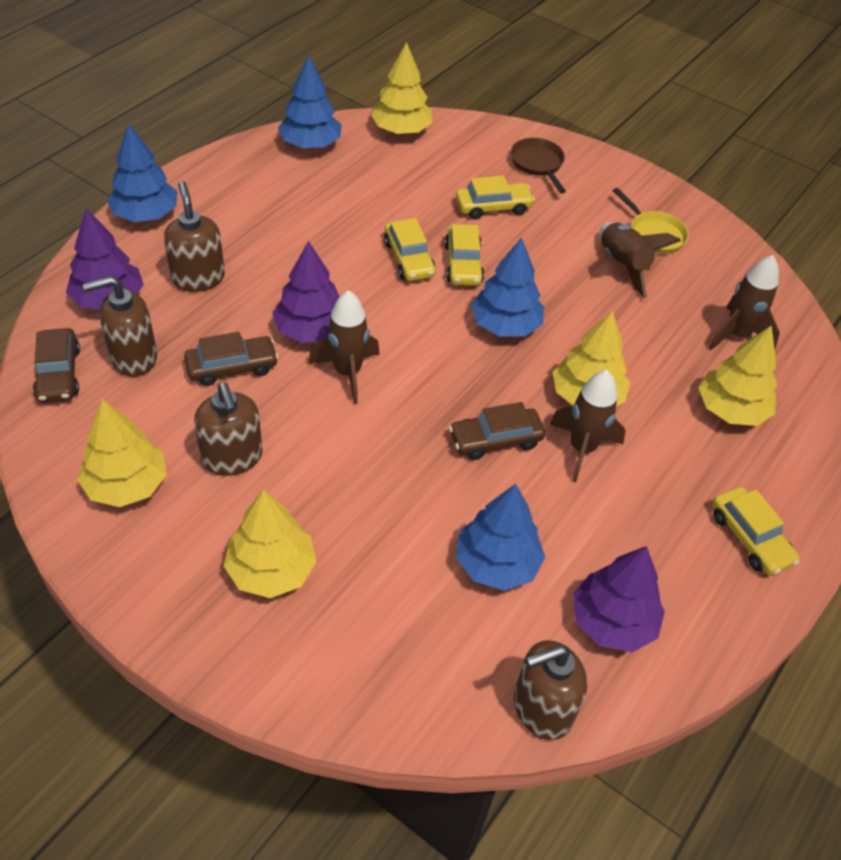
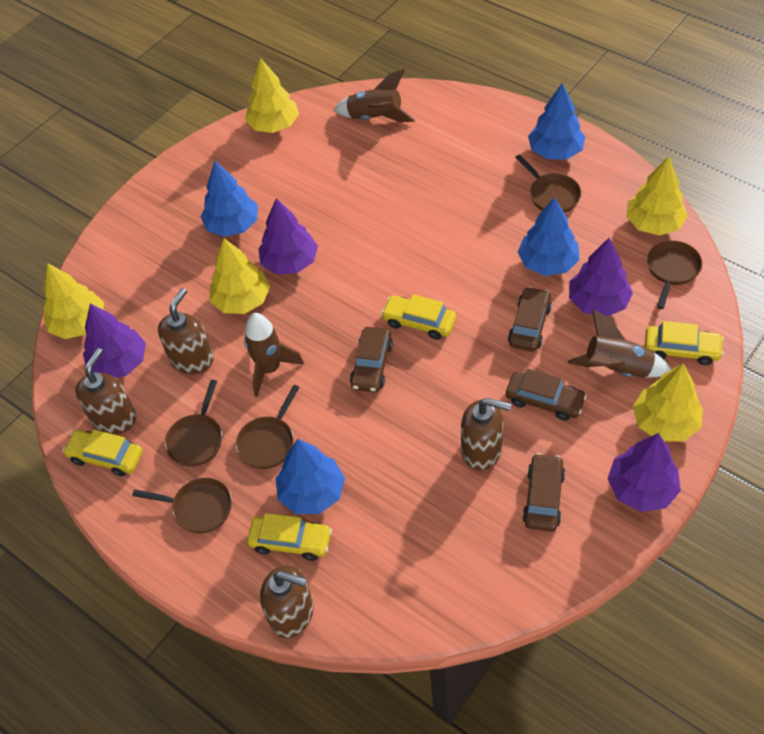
brown car: 3 -> 4
brown pan: 1 -> 5
brown rocket: 4 -> 3
purple tree: 3 -> 4
yellow pan: 1 -> 0

